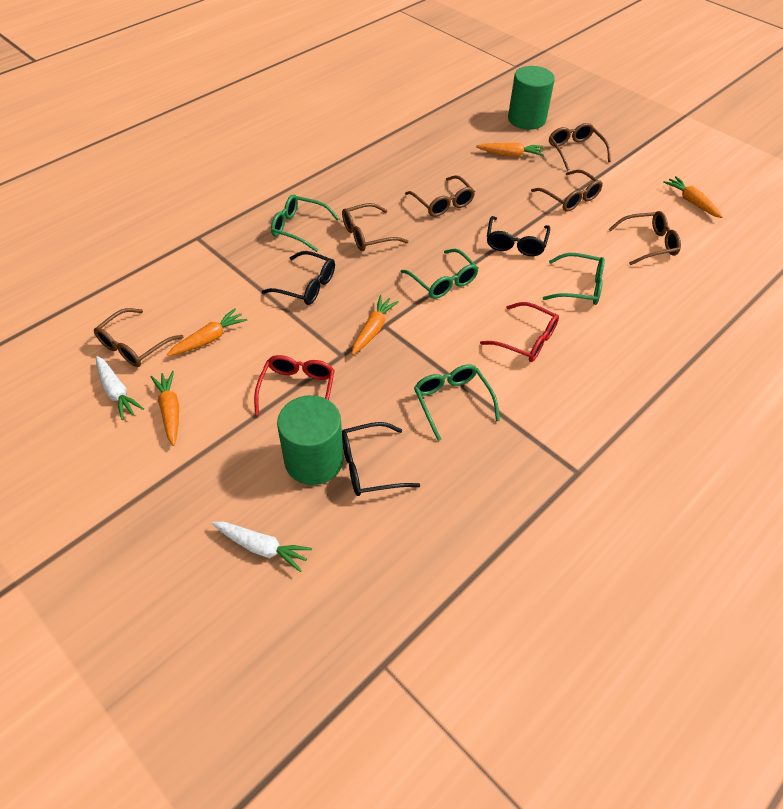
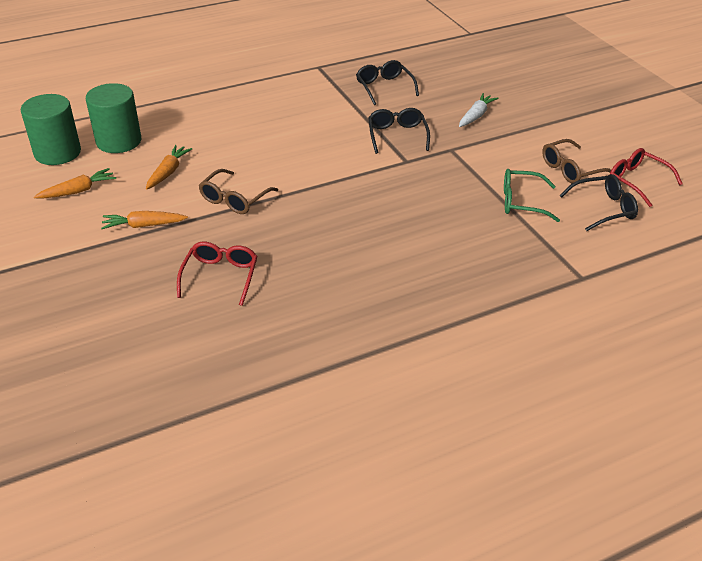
brown glasses: 6 -> 2
green glasses: 4 -> 1
orange carrot: 5 -> 3
white carrot: 2 -> 1

